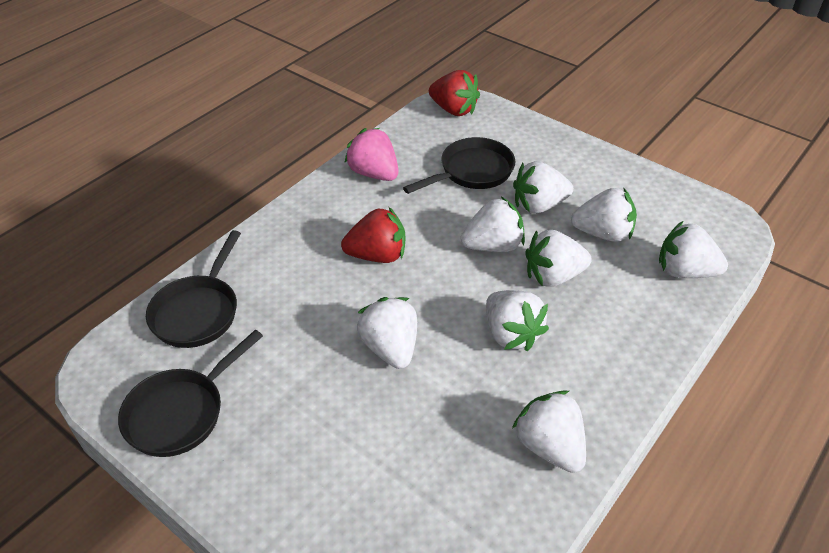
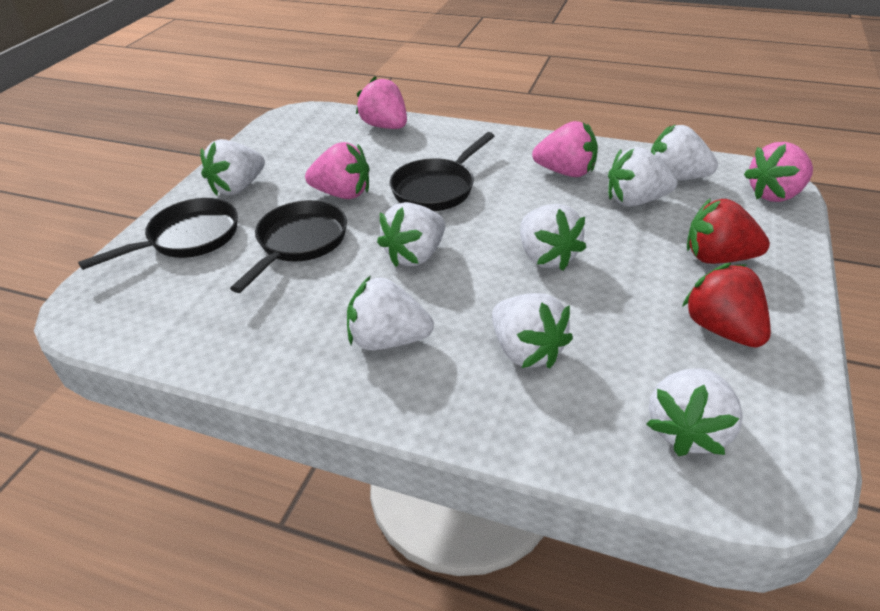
pink strawberry: 1 -> 4

